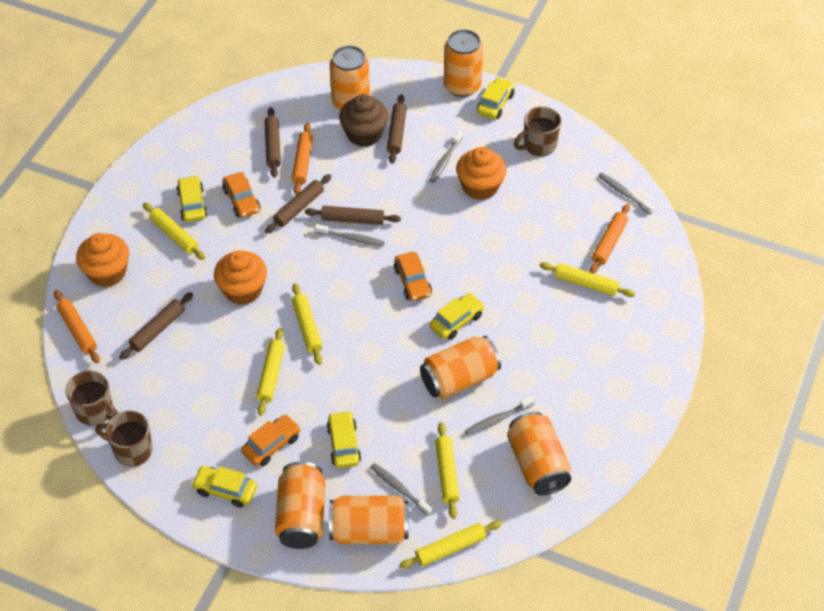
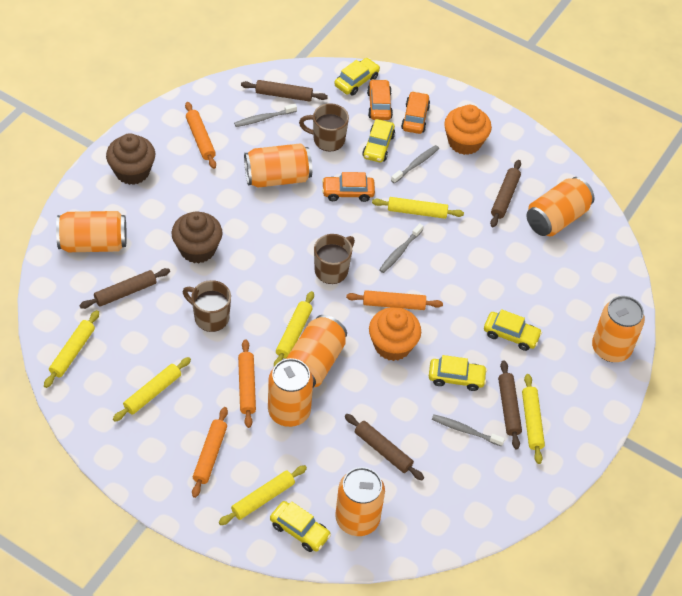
brown cupcake: 1 -> 2
grey toothbrush: 5 -> 4
orange can: 6 -> 7
orange cupcake: 3 -> 2
orange rolling pin: 3 -> 4

